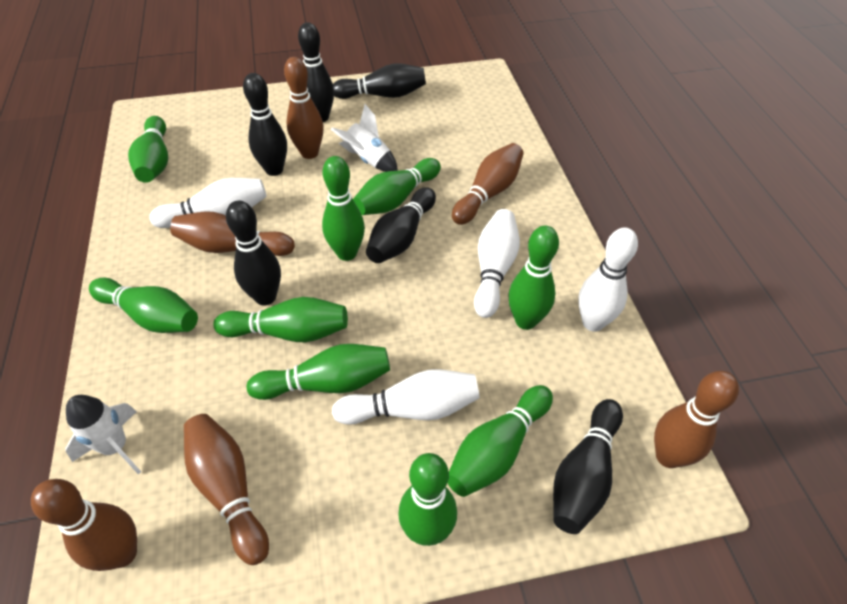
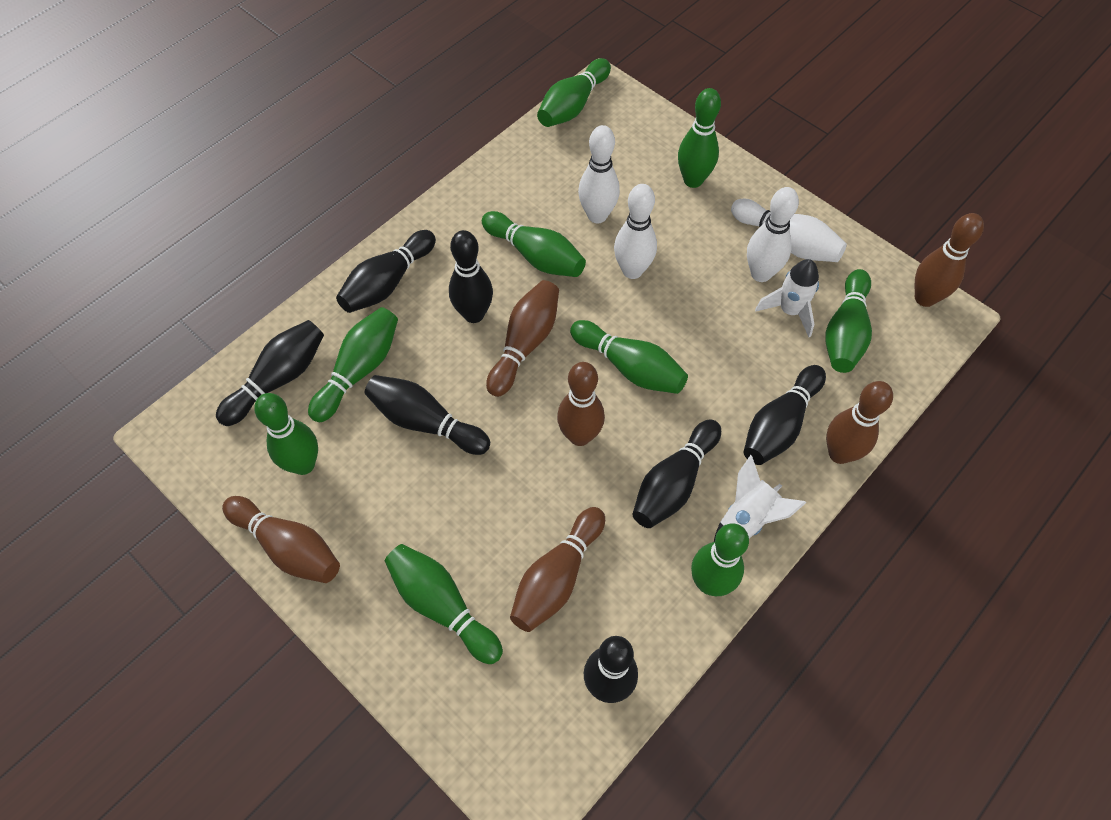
black bowling pin: 6 -> 7

